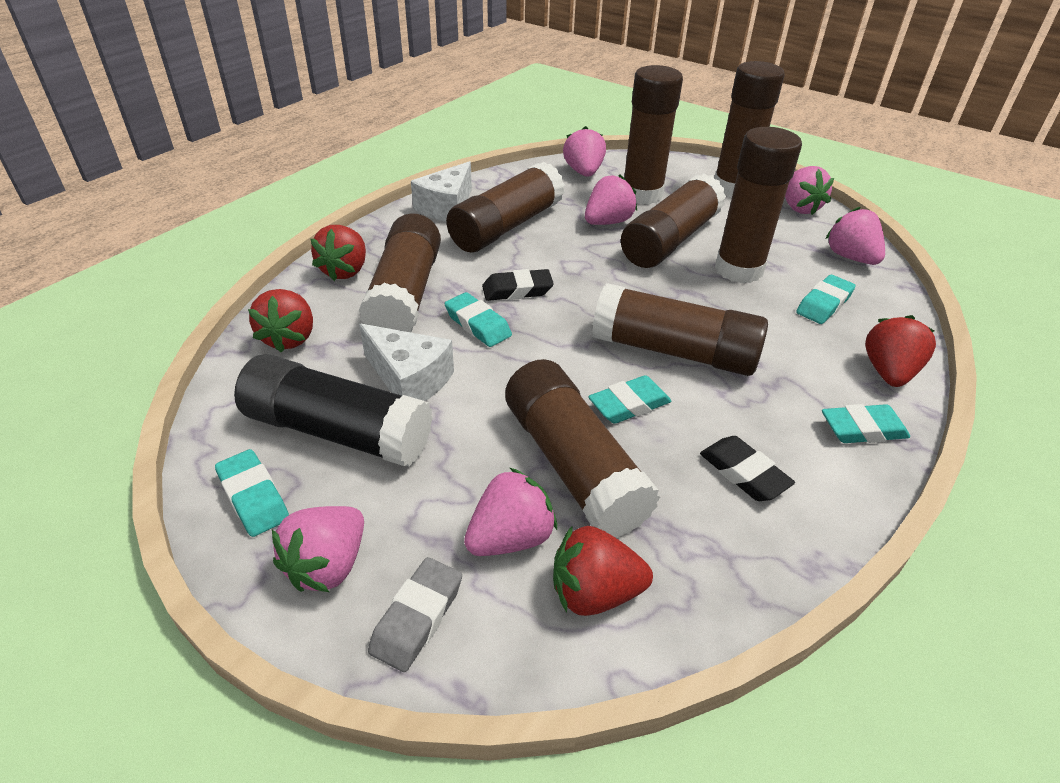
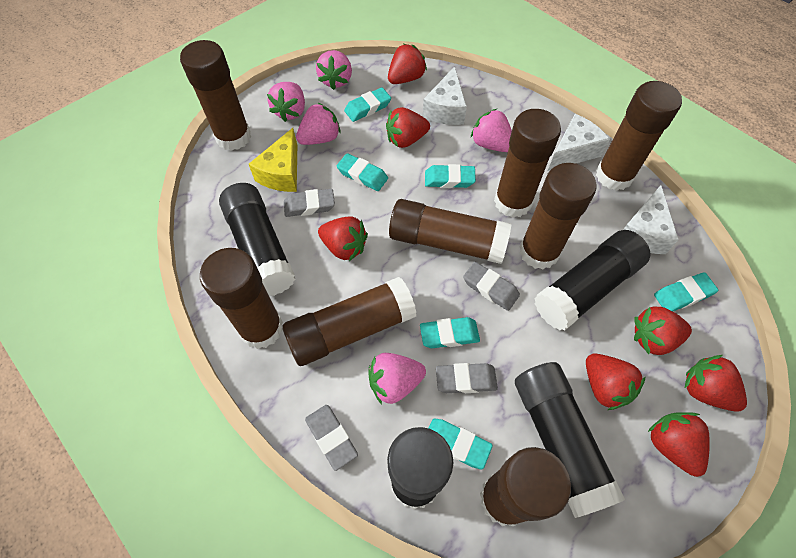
black eraser: 2 -> 0
black glue stick: 1 -> 4
grey eraser: 1 -> 4
pink strawberry: 6 -> 5
red strawberry: 4 -> 7
turquoise eraser: 5 -> 6
white cheese: 2 -> 3
yellow cheese: 0 -> 1

